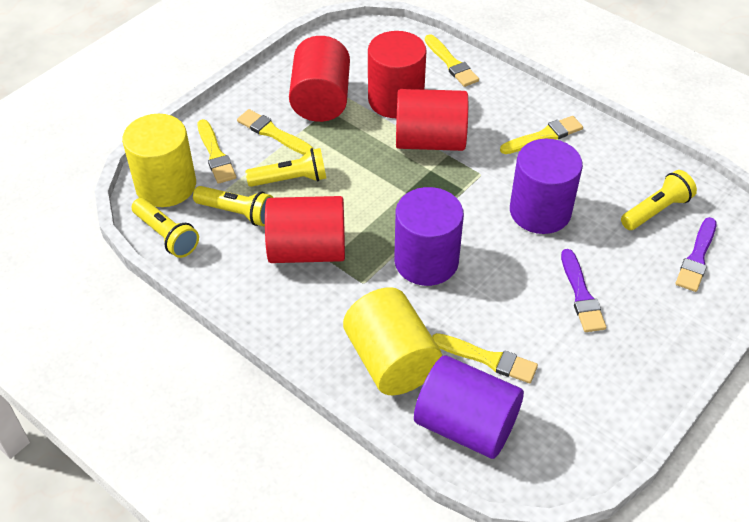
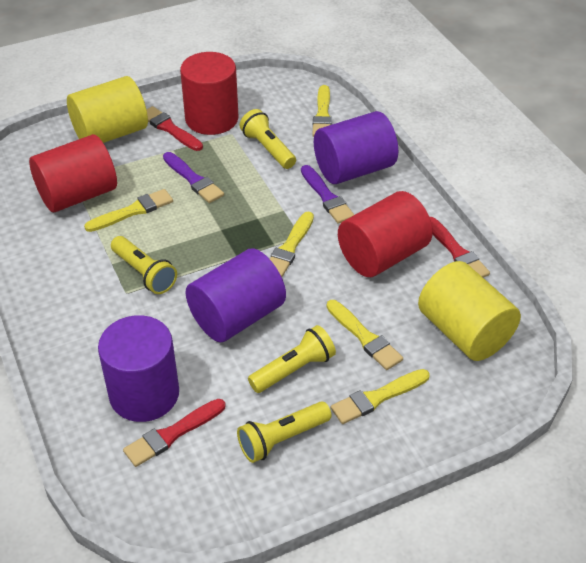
red brush: 0 -> 3
red cylinder: 4 -> 3

